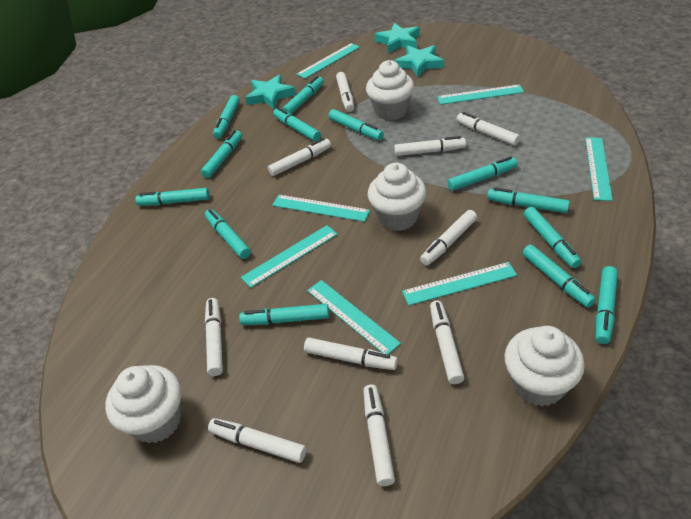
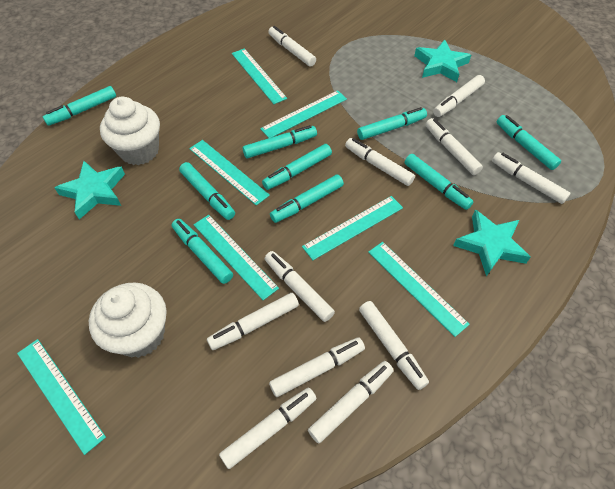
turquoise marker: 13 -> 9
white cupcake: 4 -> 2
white marker: 10 -> 11

